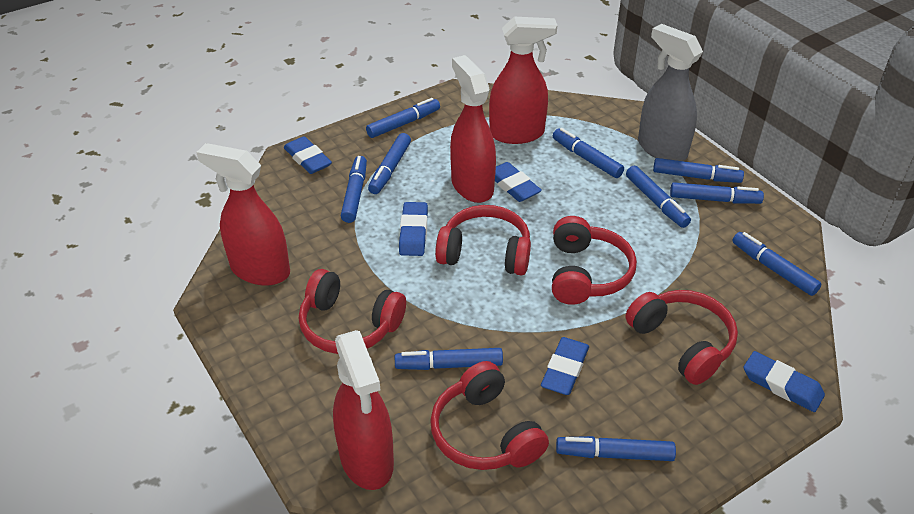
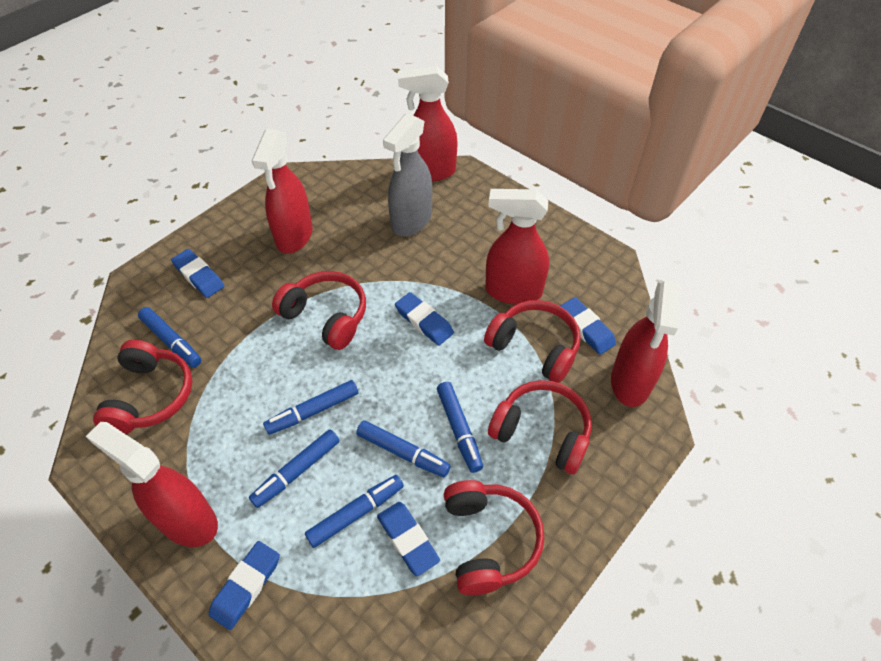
blue marker: 10 -> 6
red spray bottle: 4 -> 5

